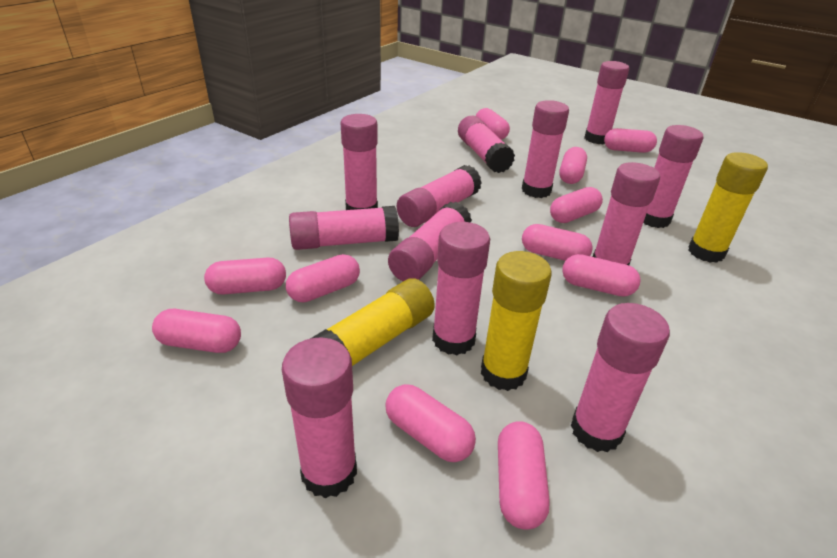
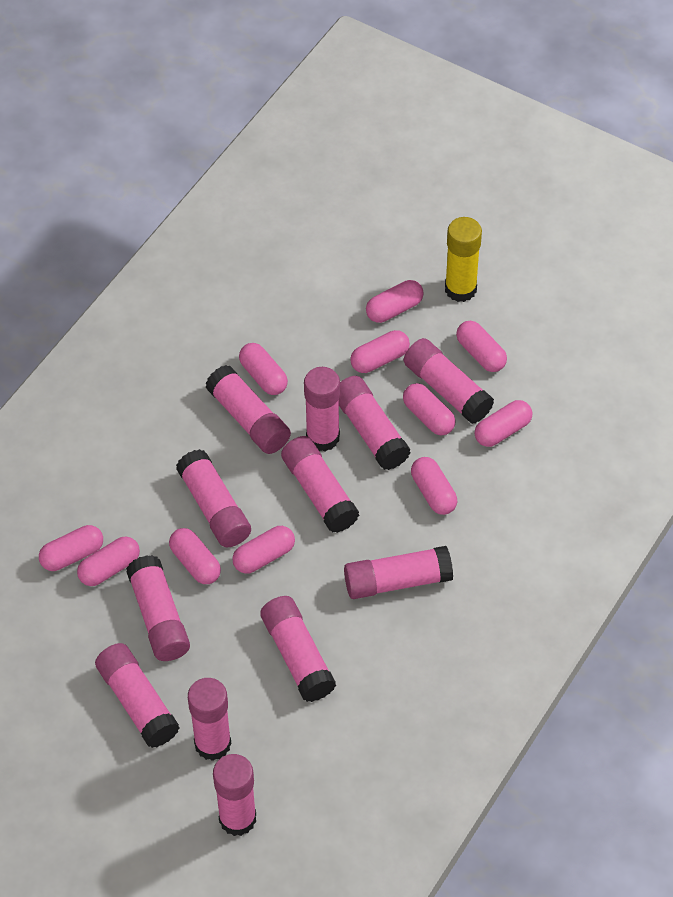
yellow glue stick: 3 -> 1

